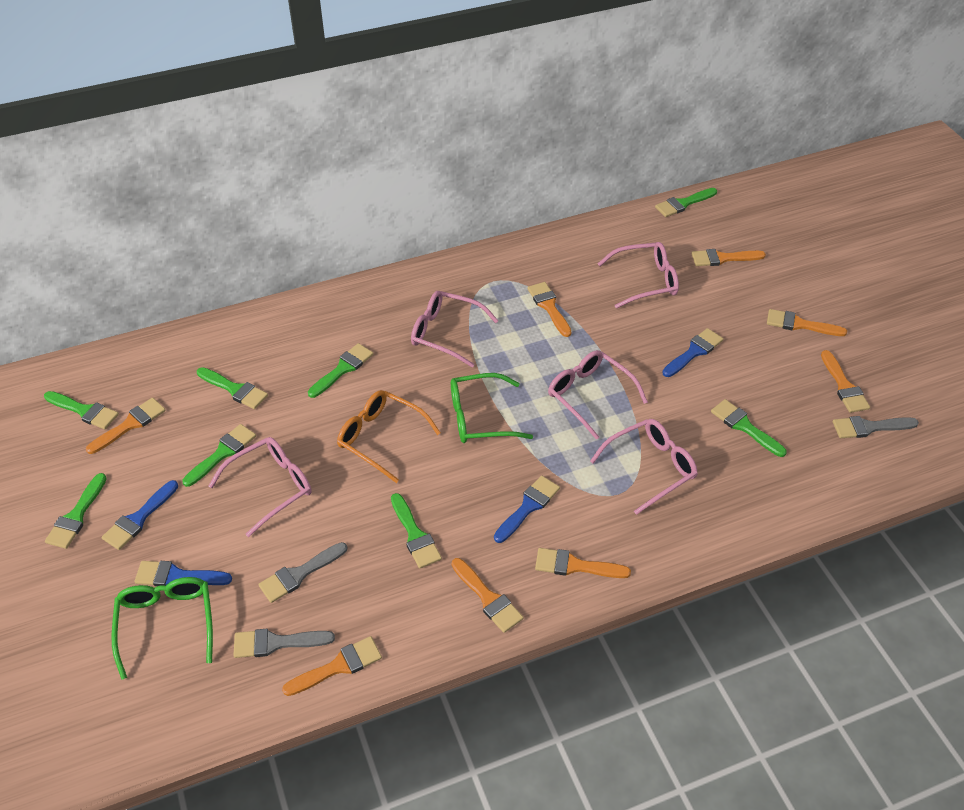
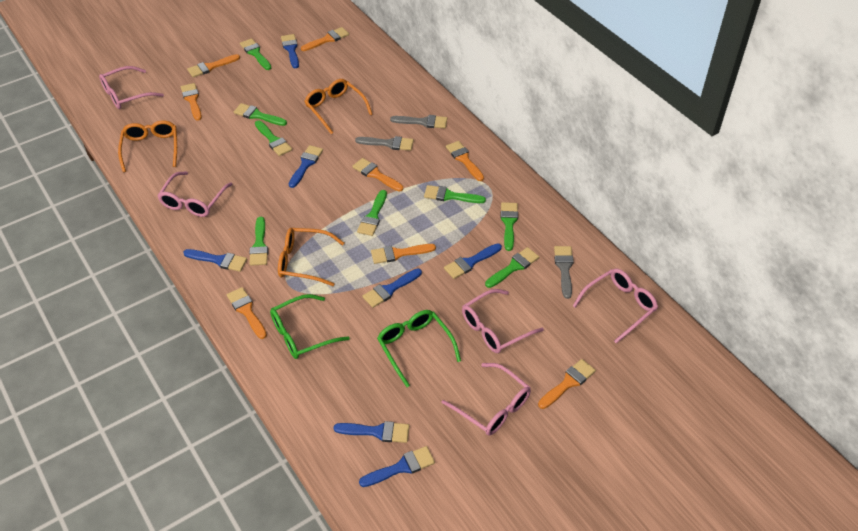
blue brush: 4 -> 7
orange glasses: 1 -> 3

